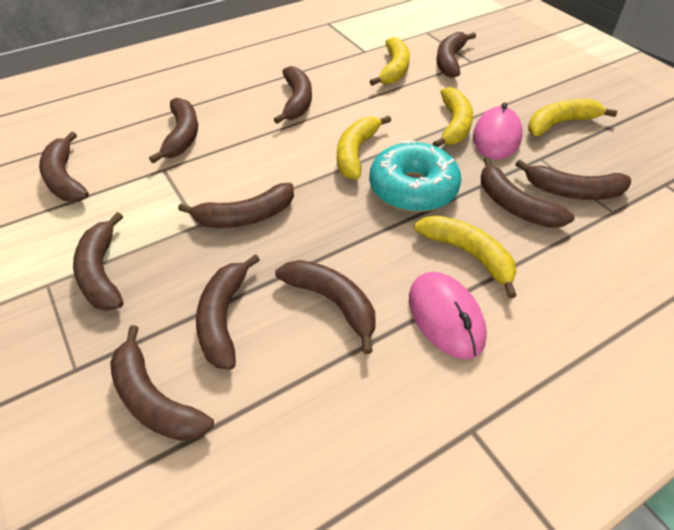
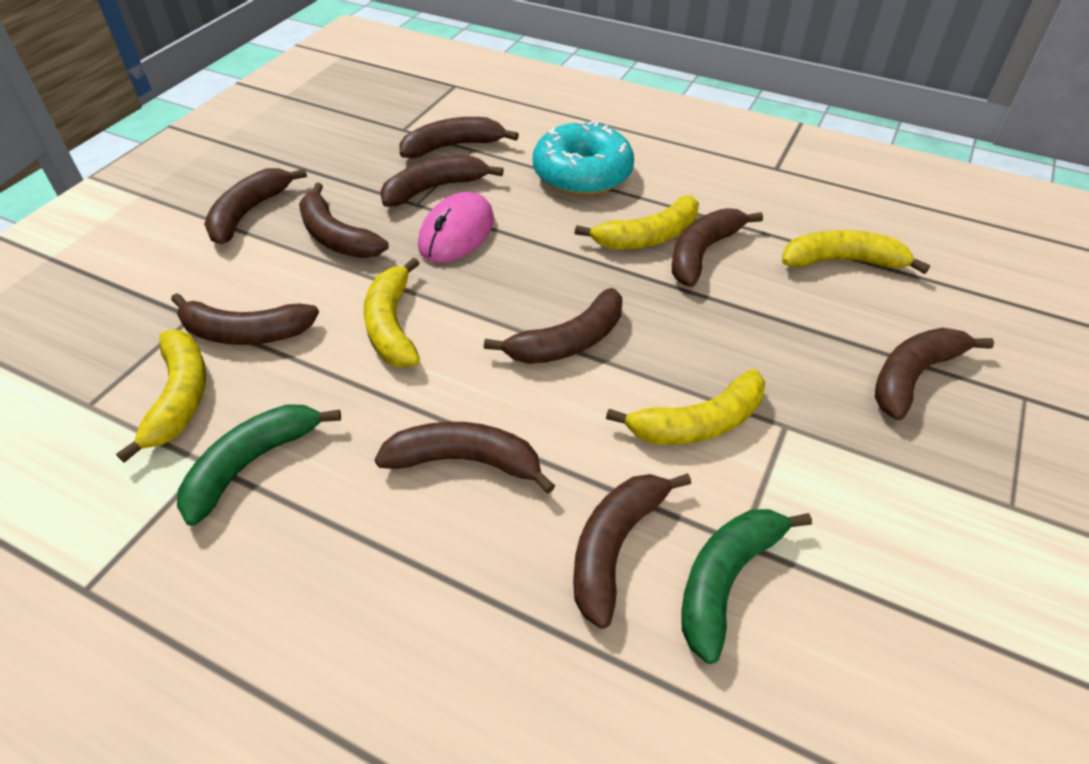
brown banana: 11 -> 10
green banana: 0 -> 2
pink mouse: 2 -> 1

